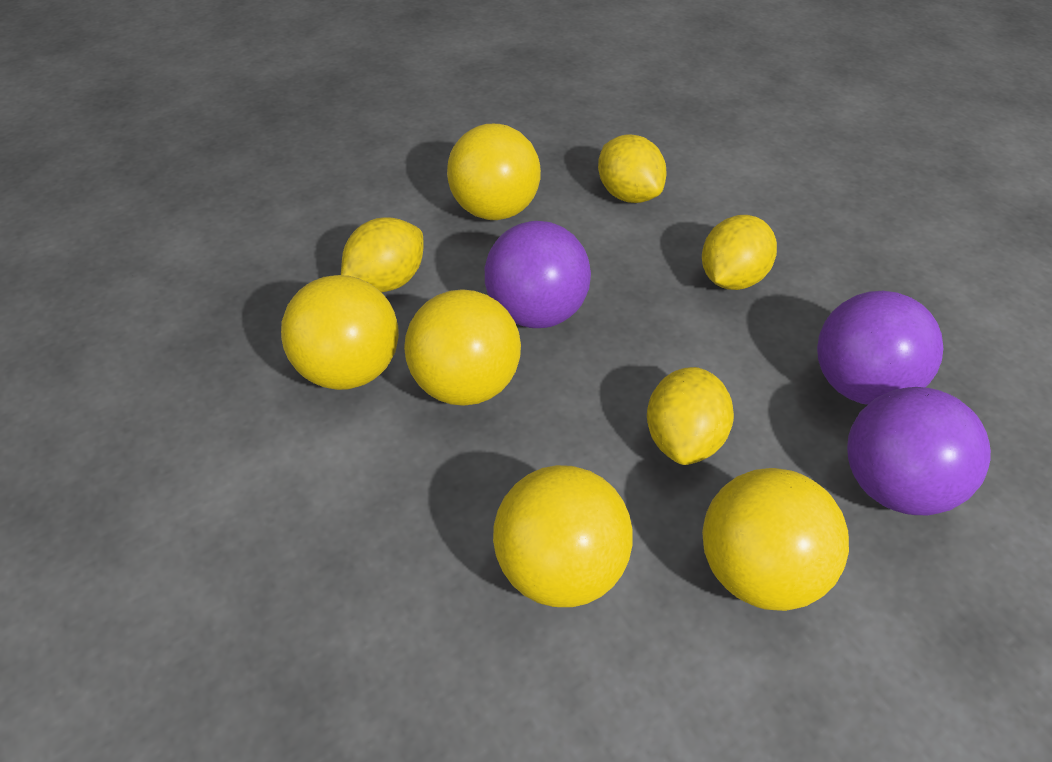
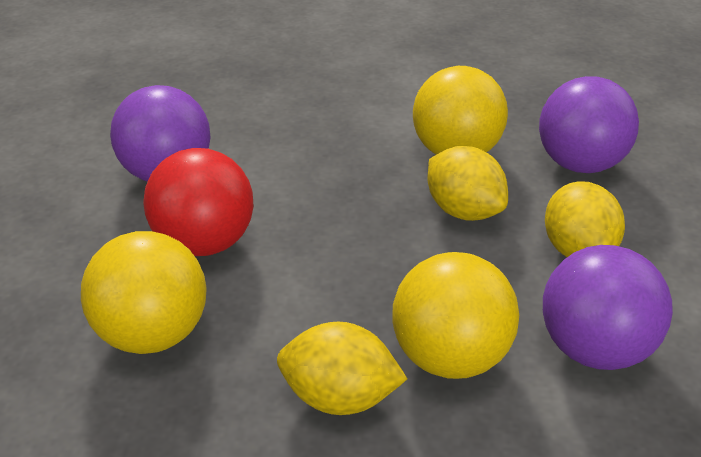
red ball: 0 -> 1
yellow ball: 5 -> 3
yellow lemon: 4 -> 3

